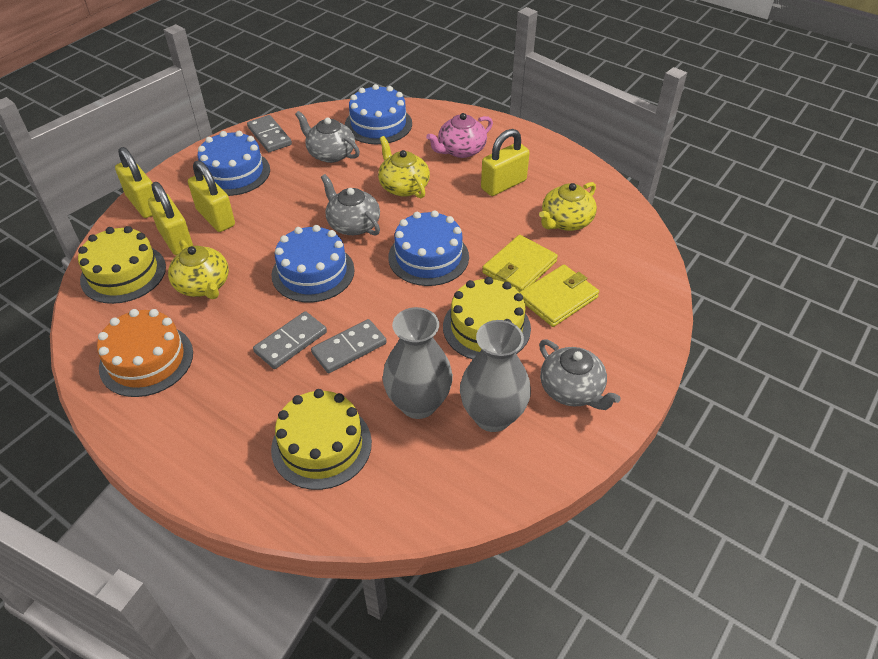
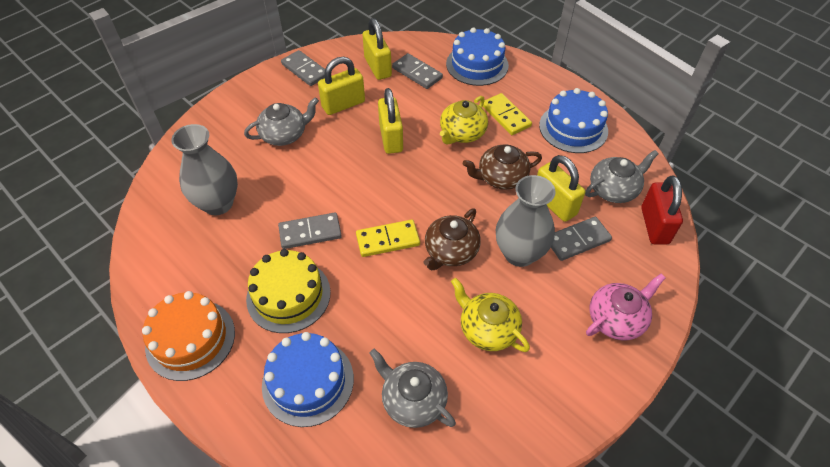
blue cake: 4 -> 3
brown teapot: 0 -> 2
grey domino: 3 -> 4
red padlock: 0 -> 1
yellow cake: 3 -> 1
yellow domino: 0 -> 2
yellow teapot: 3 -> 2
yellow wallet: 2 -> 0

